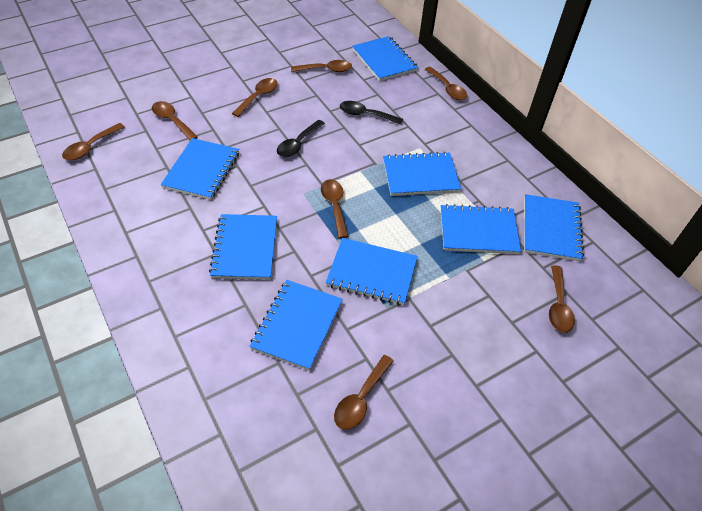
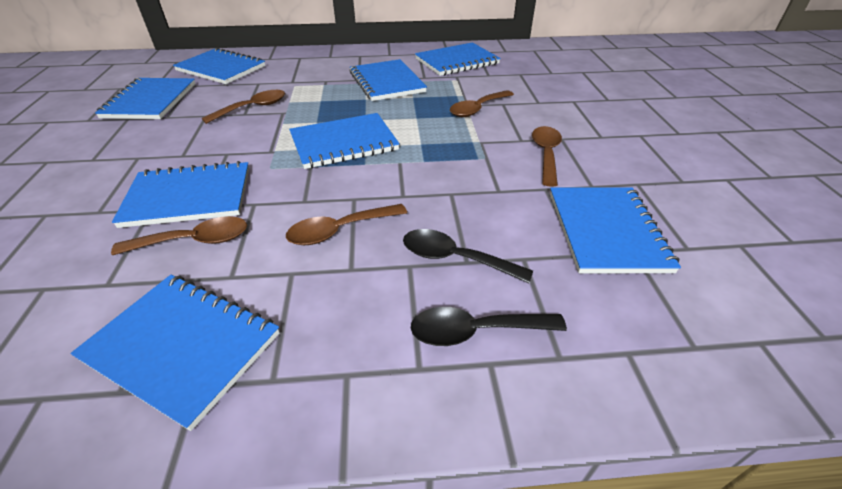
brown spoon: 8 -> 5

